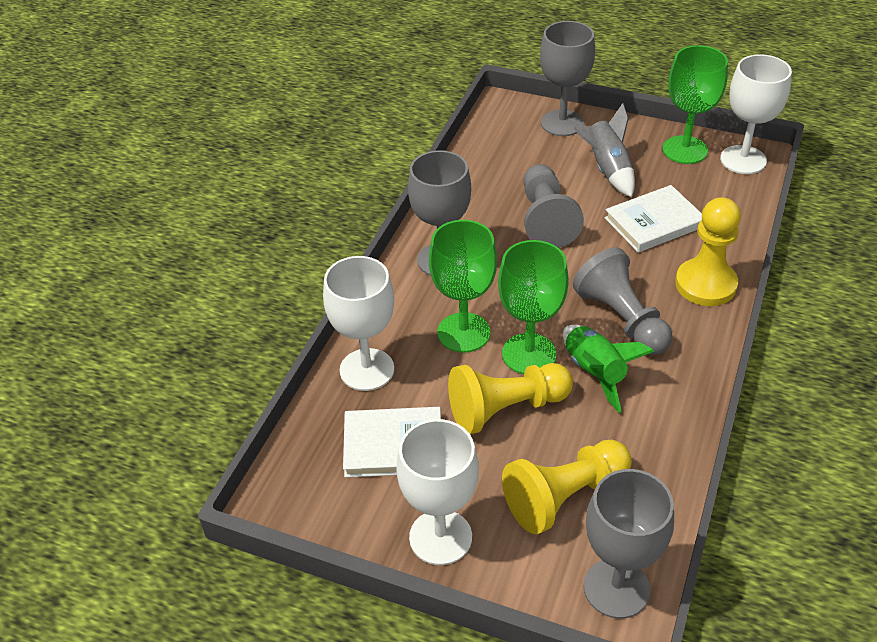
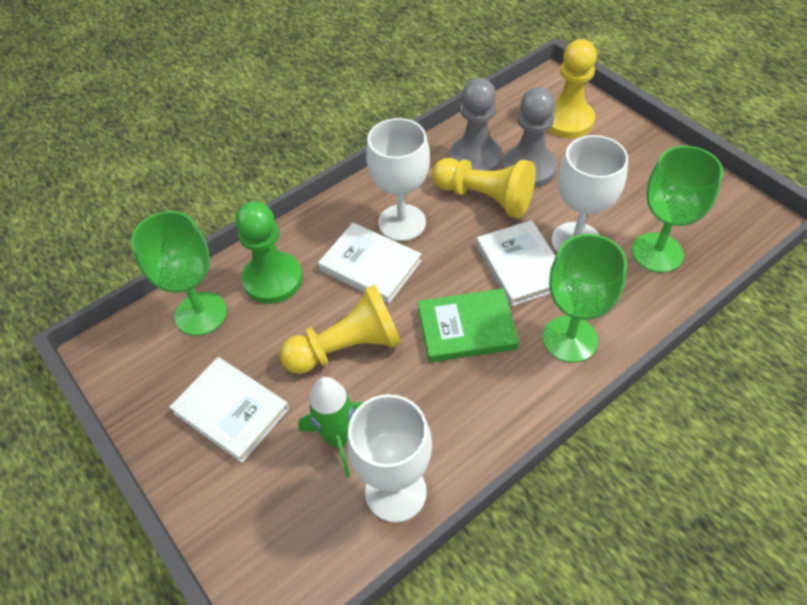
green book: 0 -> 1
green pawn: 0 -> 1
grey goblet: 3 -> 0
grey rocket: 1 -> 0
white book: 2 -> 3

